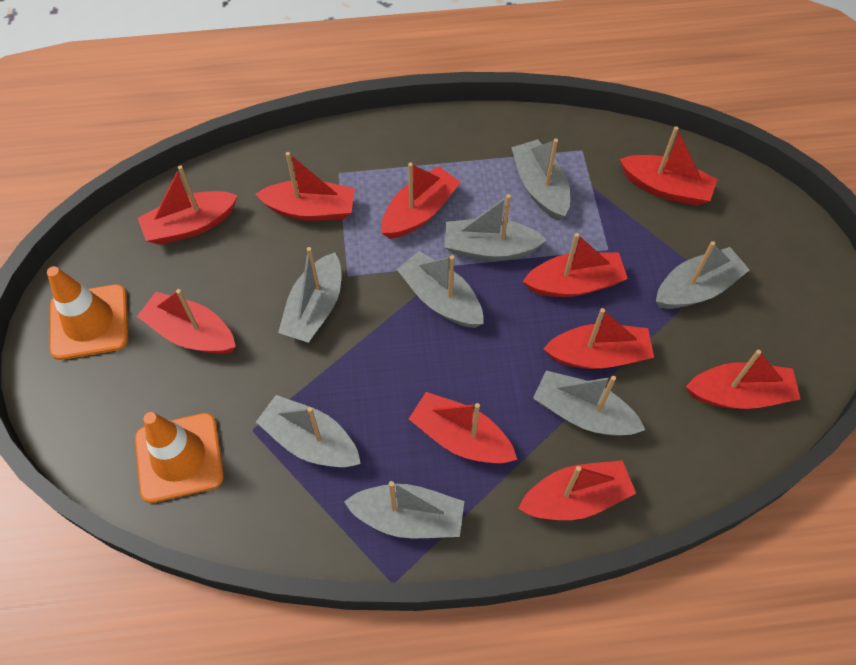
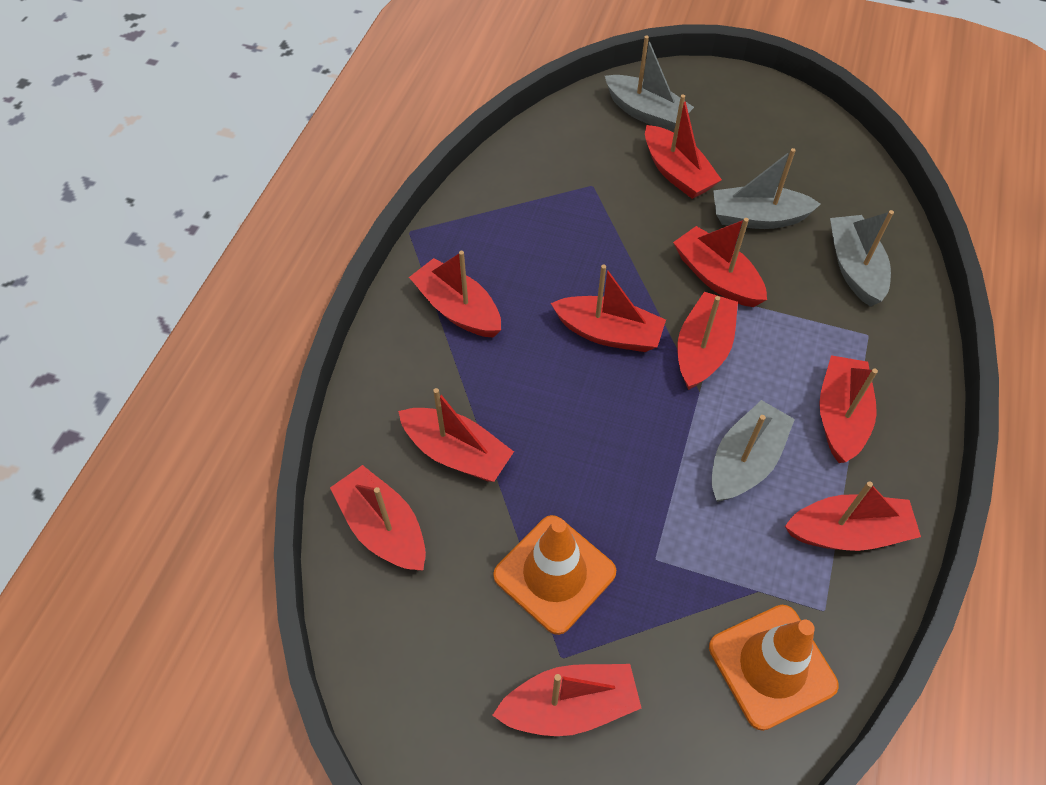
grey boat: 8 -> 4

